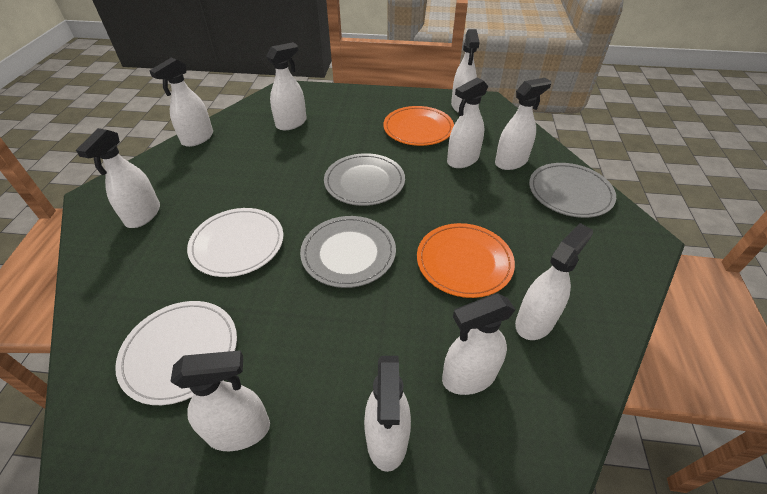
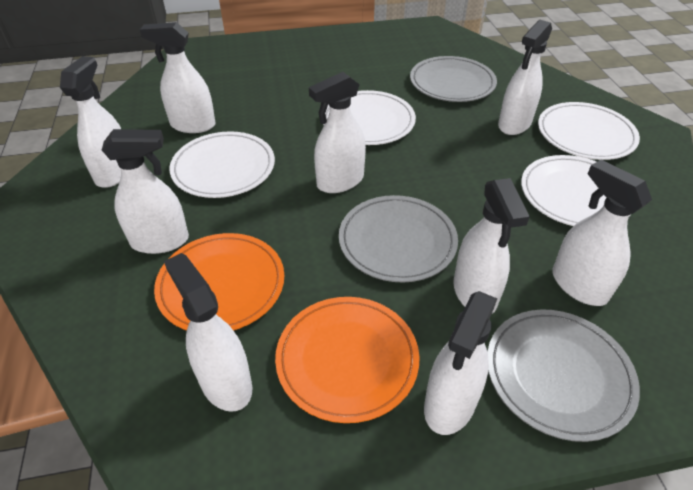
white plate: 2 -> 4
white spray bottle: 10 -> 9

